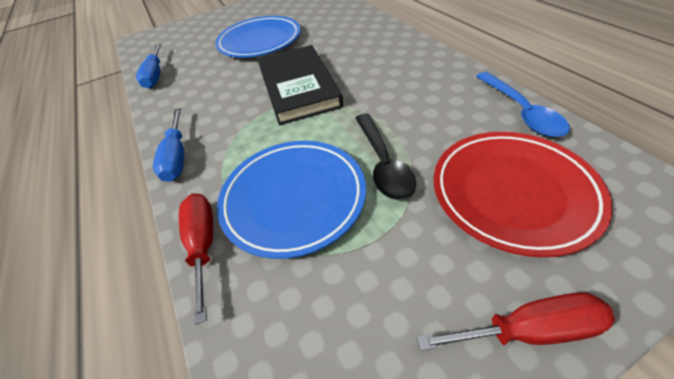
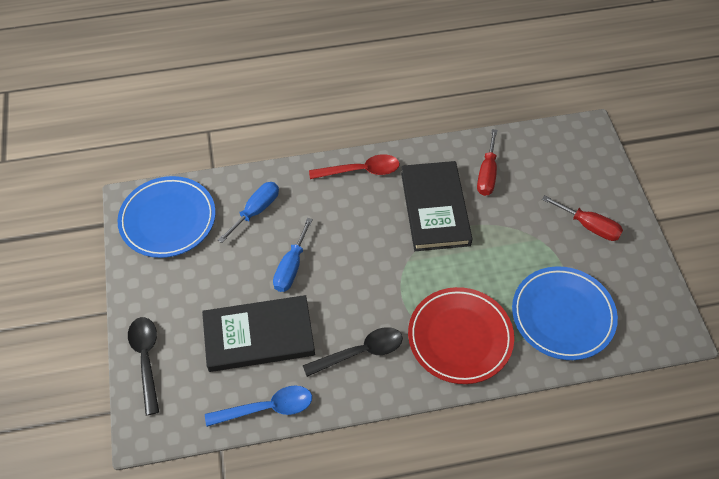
black book: 1 -> 2
black spoon: 1 -> 2
red spoon: 0 -> 1

